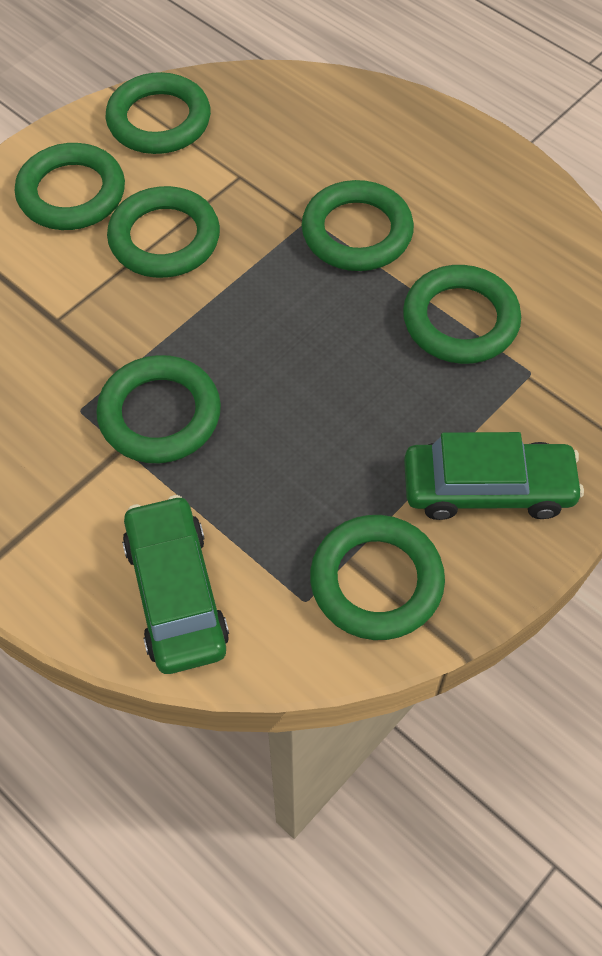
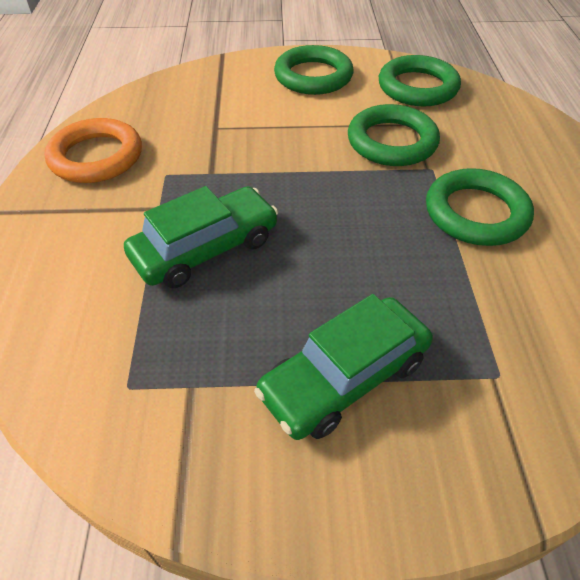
green ring: 7 -> 4
orange ring: 0 -> 1

